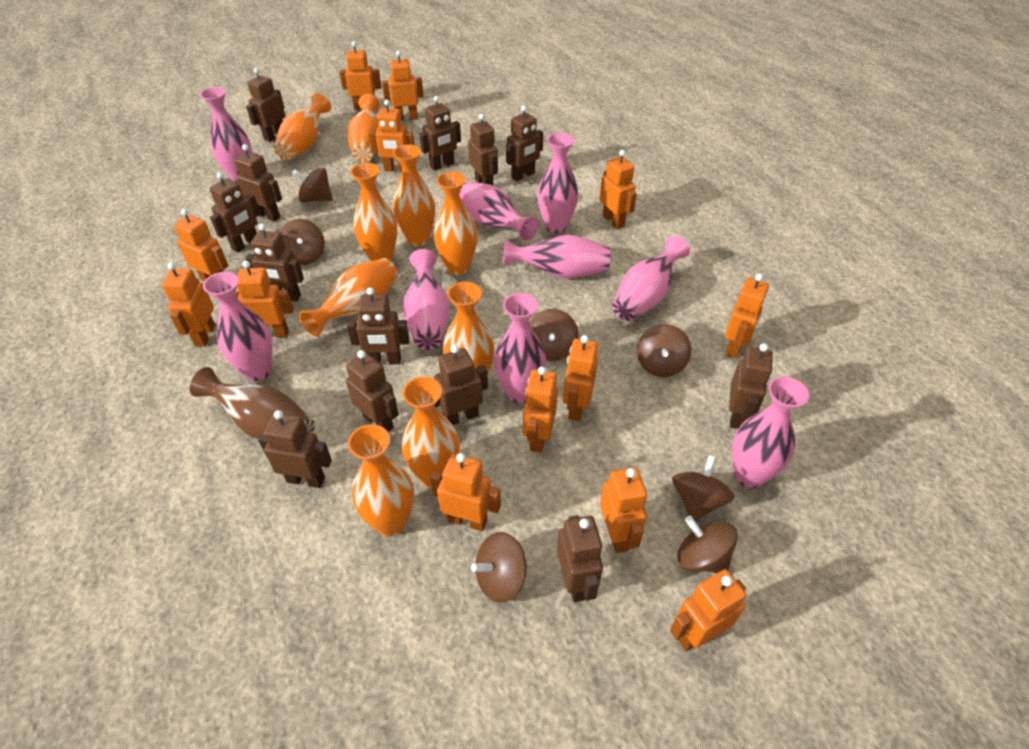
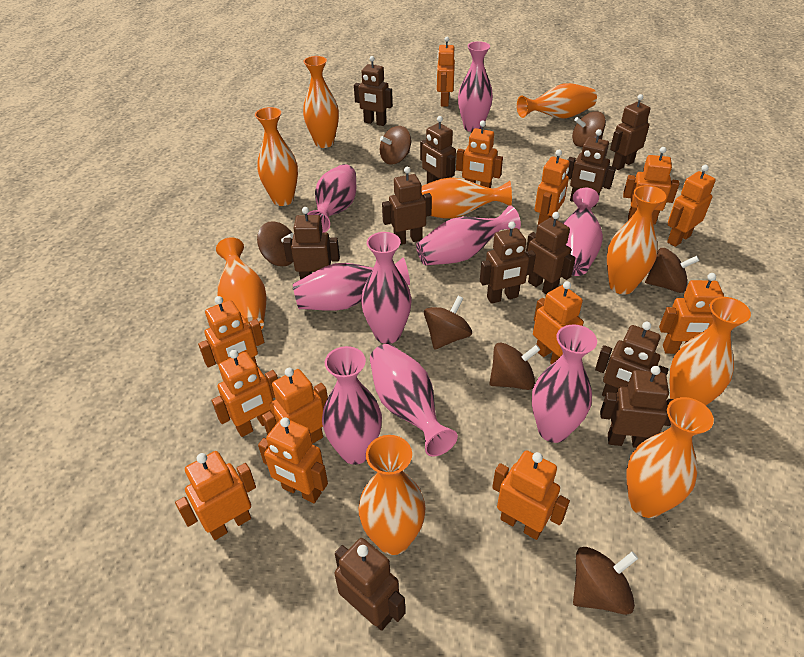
brown robot: 13 -> 11
brown vase: 1 -> 0

